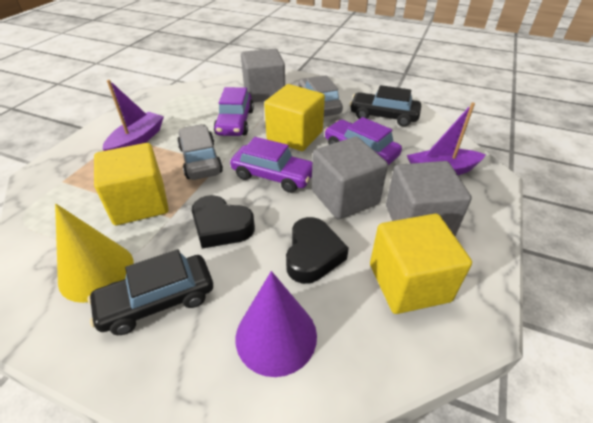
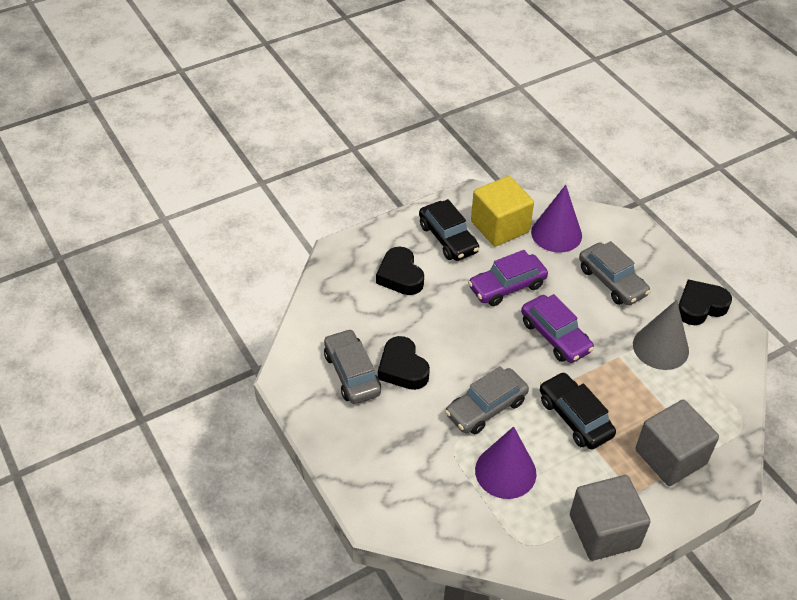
black heart: 2 -> 3
grey car: 2 -> 3
grey cone: 0 -> 1
grey cube: 3 -> 2
purple boat: 2 -> 0
purple car: 3 -> 2
purple cone: 1 -> 2
yellow cone: 1 -> 0
yellow cube: 3 -> 1

